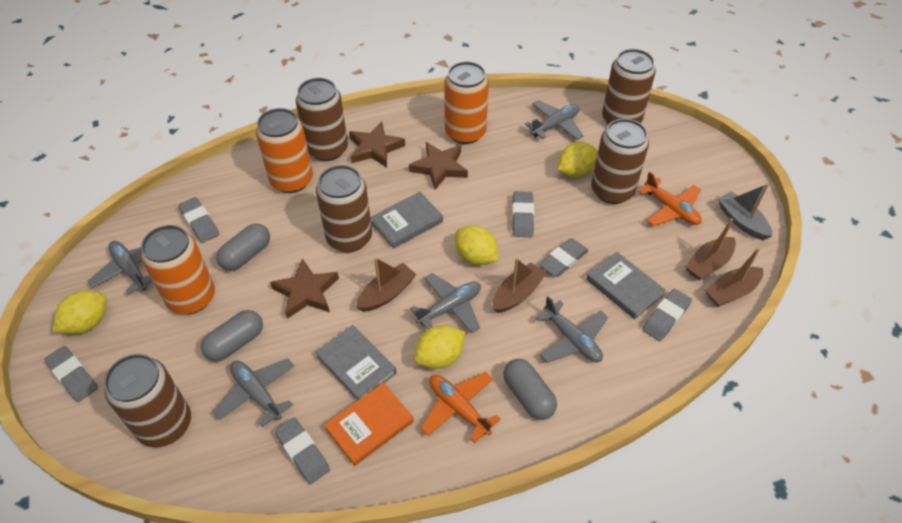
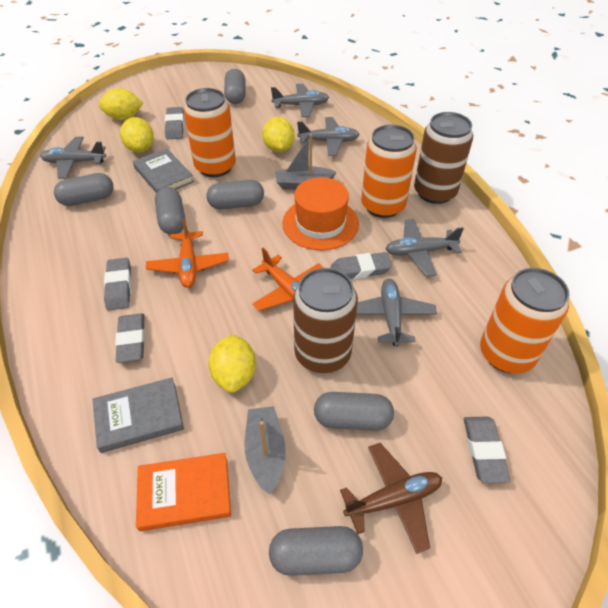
brown boat: 4 -> 0
brown can: 5 -> 2
brown plane: 0 -> 1
brown star: 3 -> 0
grey boat: 1 -> 2
grey book: 3 -> 2
grey capsule: 3 -> 6
grey eraser: 6 -> 5
orange hat: 0 -> 1

